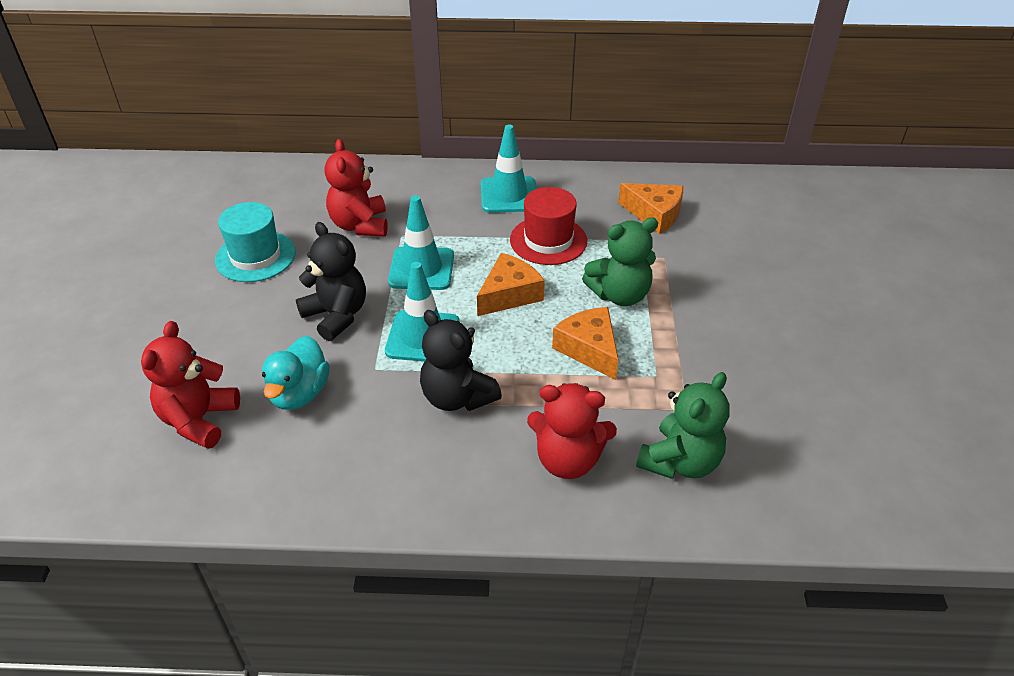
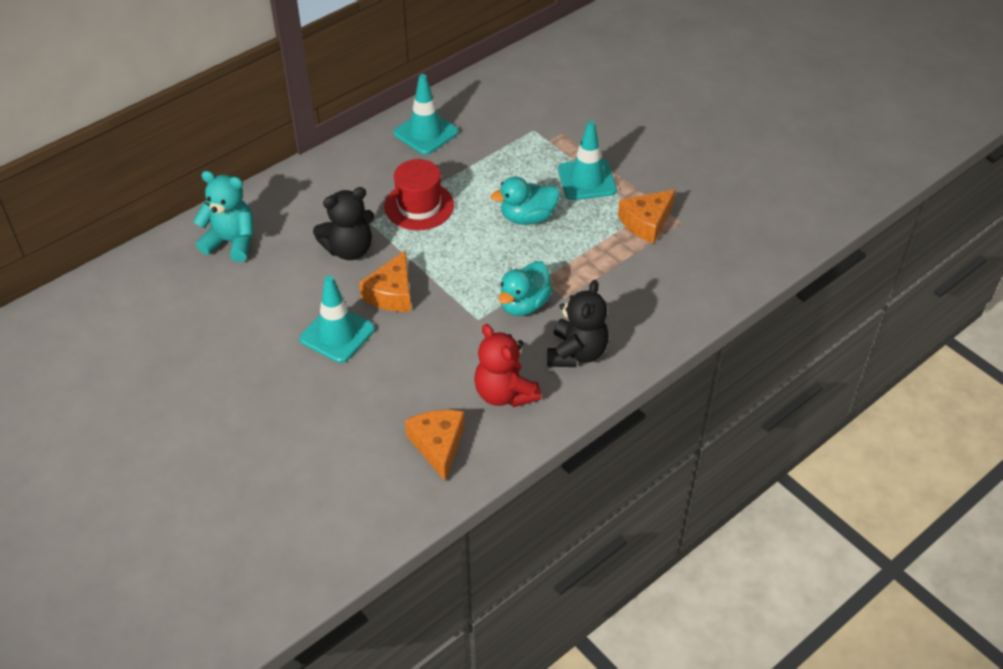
green teddy bear: 2 -> 0
red teddy bear: 3 -> 1
turquoise duck: 1 -> 2
turquoise hat: 1 -> 0
turquoise teddy bear: 0 -> 1

